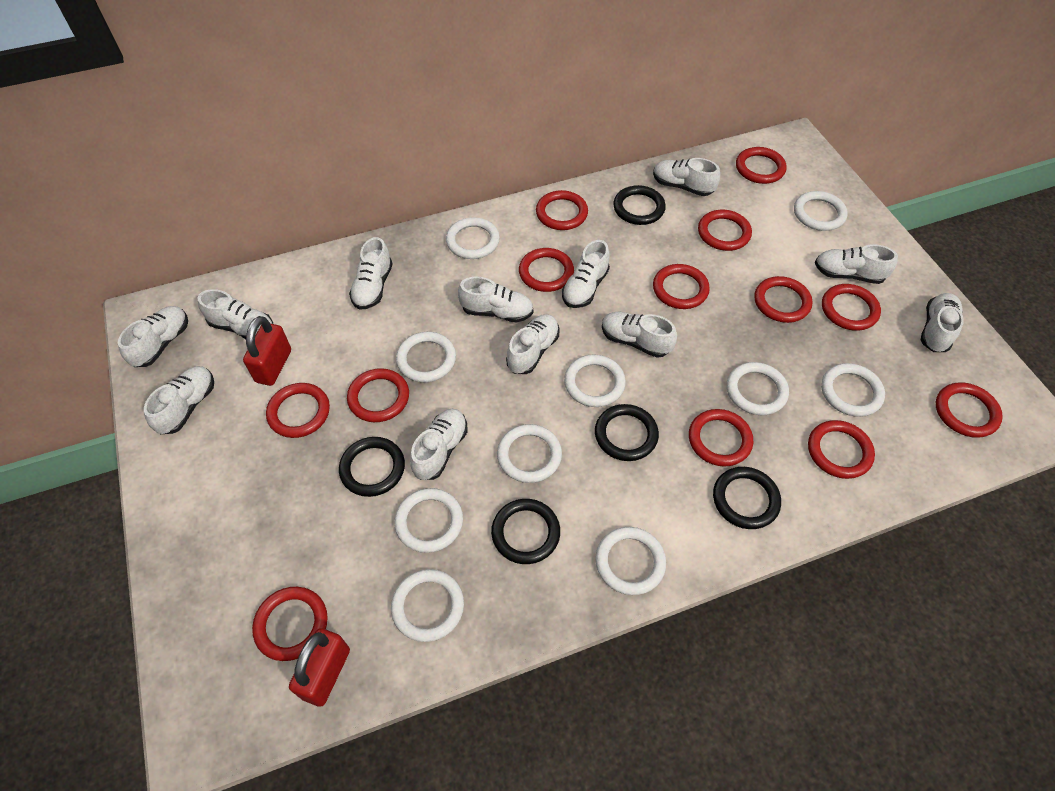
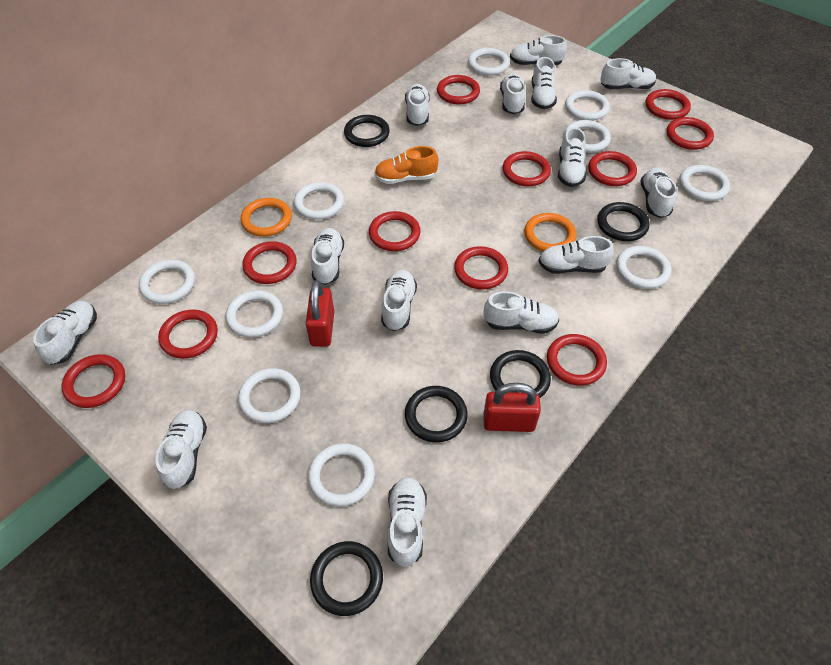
orange ring: 0 -> 2
orange shoe: 0 -> 1
red ring: 13 -> 11
white shoe: 12 -> 14

